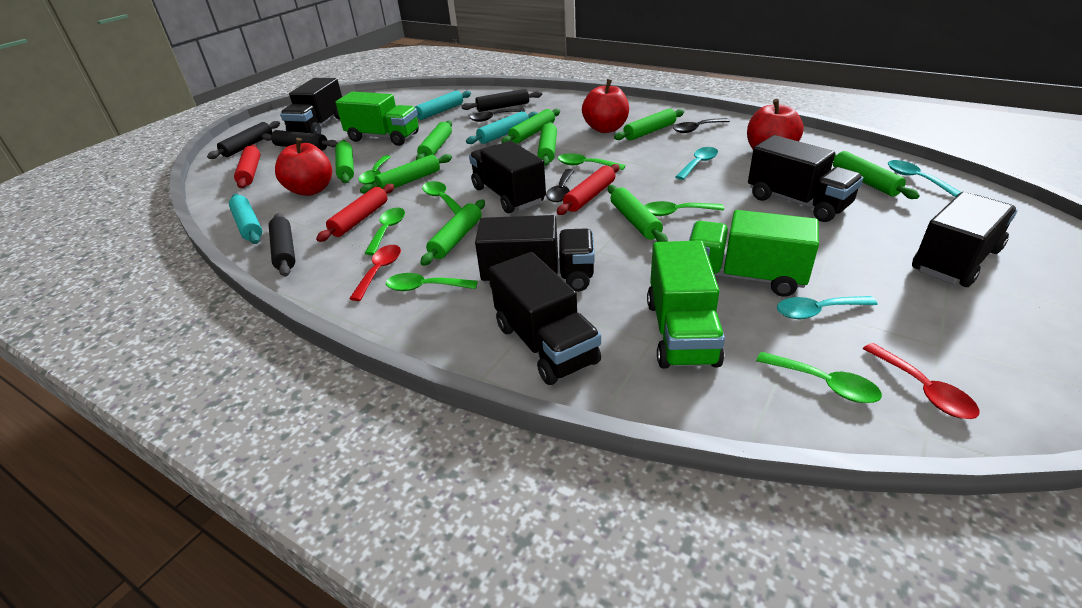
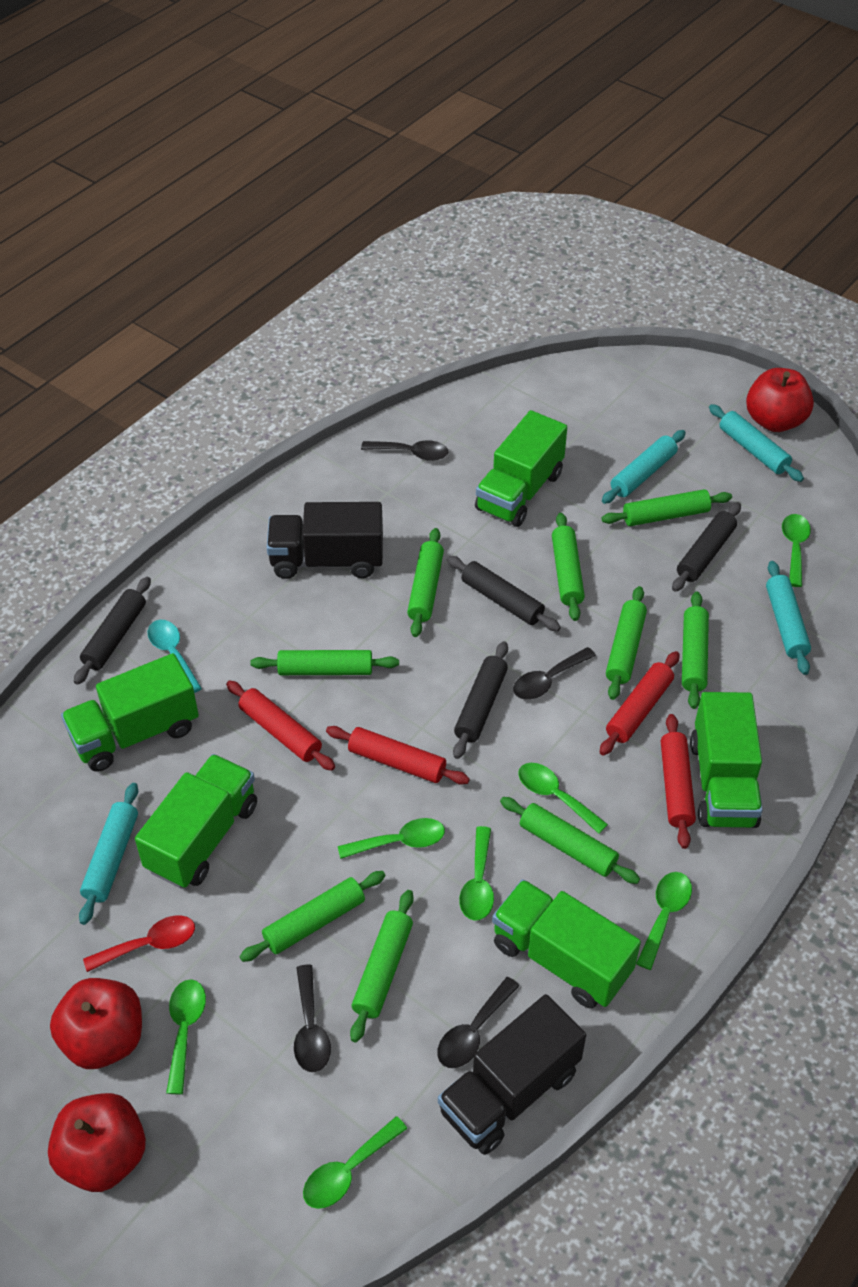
black spoon: 3 -> 4
black truck: 6 -> 2
green truck: 3 -> 5
red rolling pin: 3 -> 4
red spoon: 2 -> 1
turquoise rolling pin: 3 -> 4
turquoise spoon: 3 -> 1

